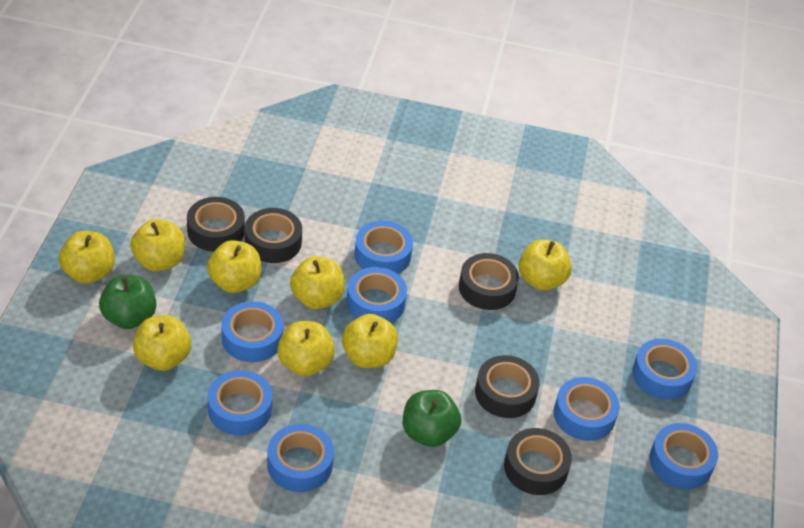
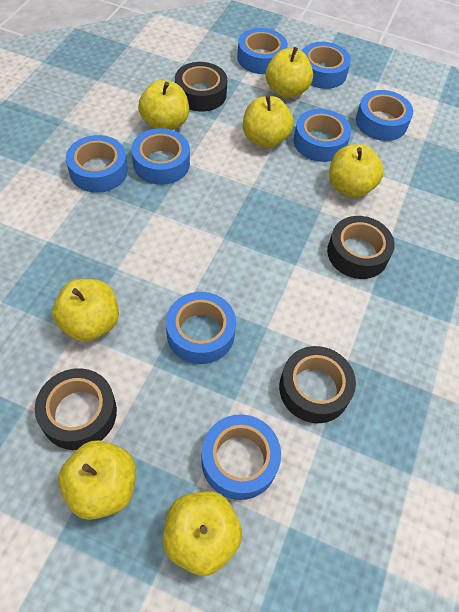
black tape: 5 -> 4
green apple: 2 -> 0
yellow apple: 8 -> 7

